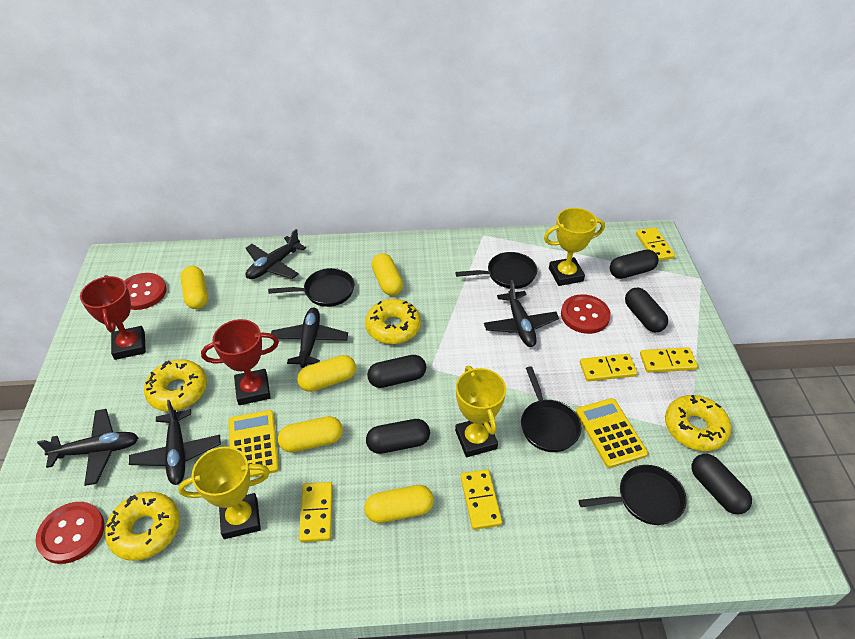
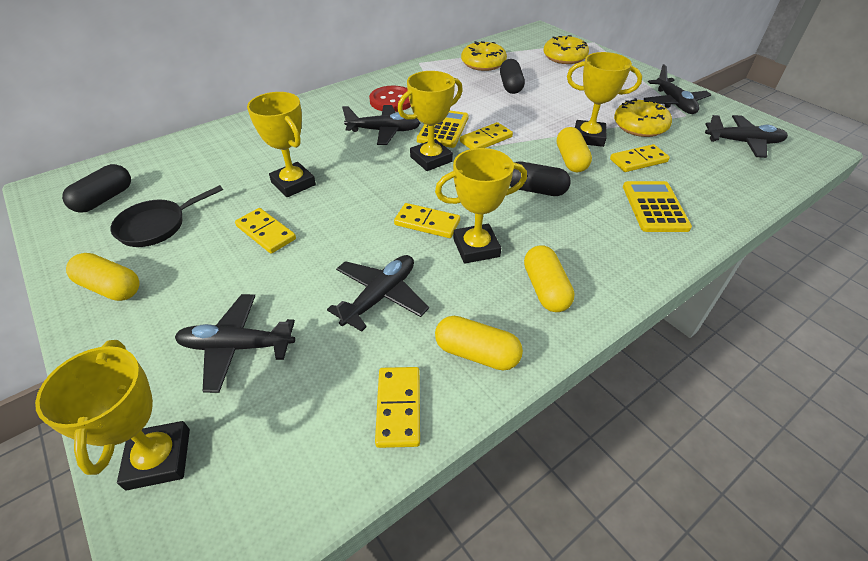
black capsule: 5 -> 3
black pan: 4 -> 1
red button: 3 -> 1
red trophy: 2 -> 0
yellow capsule: 5 -> 4
yellow donut: 4 -> 3
yellow trophy: 3 -> 5

